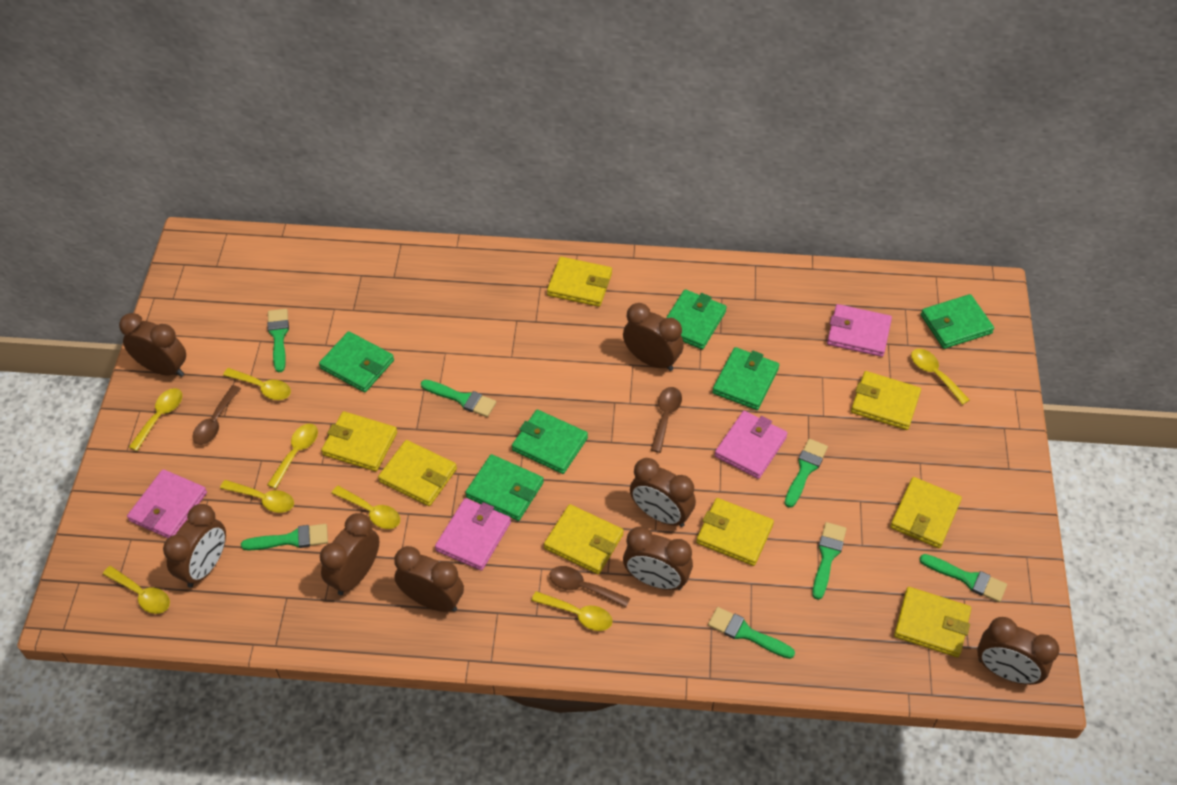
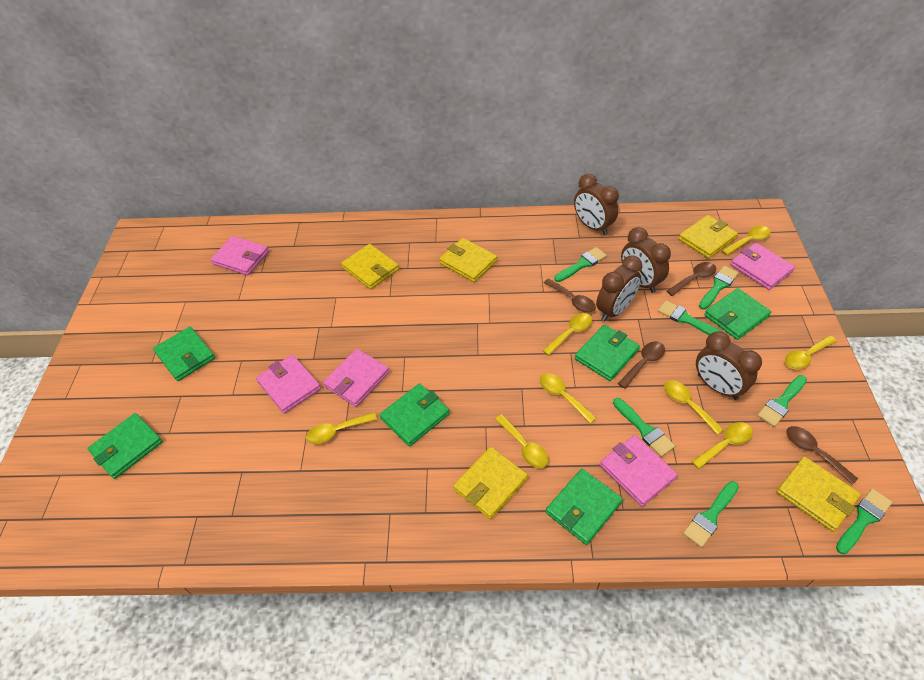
brown clock: 8 -> 4
brown spoon: 3 -> 4
pink wallet: 4 -> 5
yellow wallet: 8 -> 5

